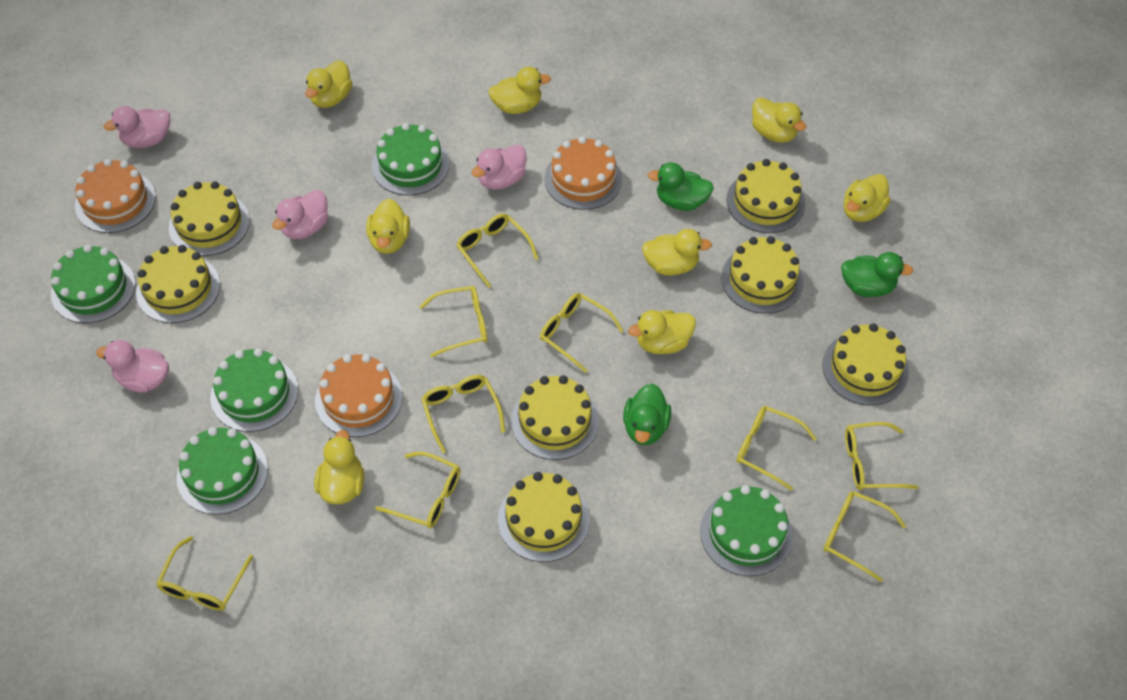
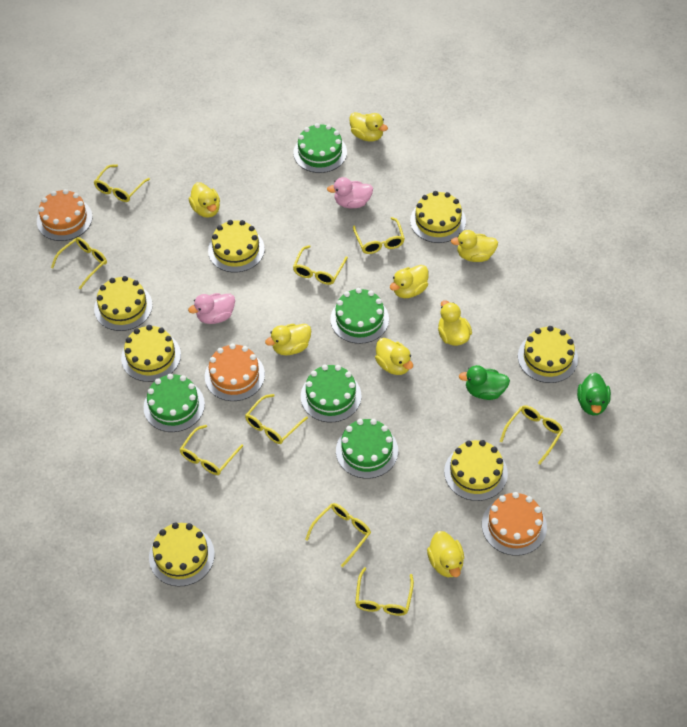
green duck: 3 -> 2
pink duck: 4 -> 2

